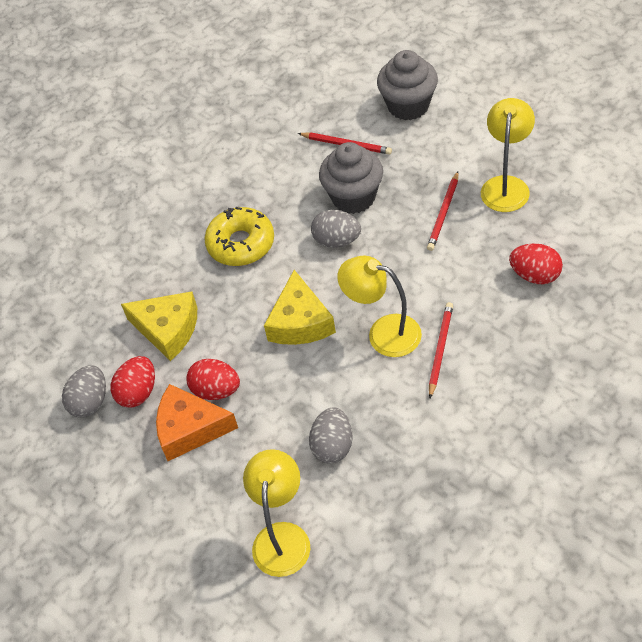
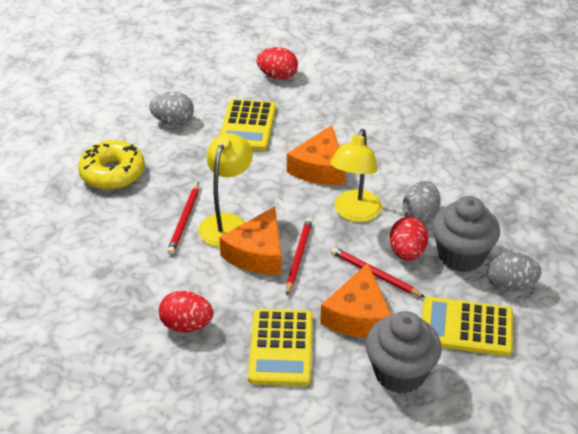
orange cheese: 1 -> 3
yellow calculator: 0 -> 3
yellow cheese: 2 -> 0
yellow lamp: 3 -> 2

